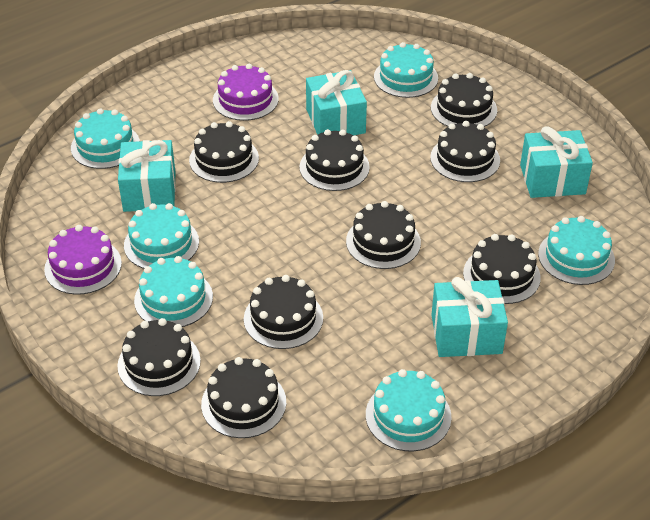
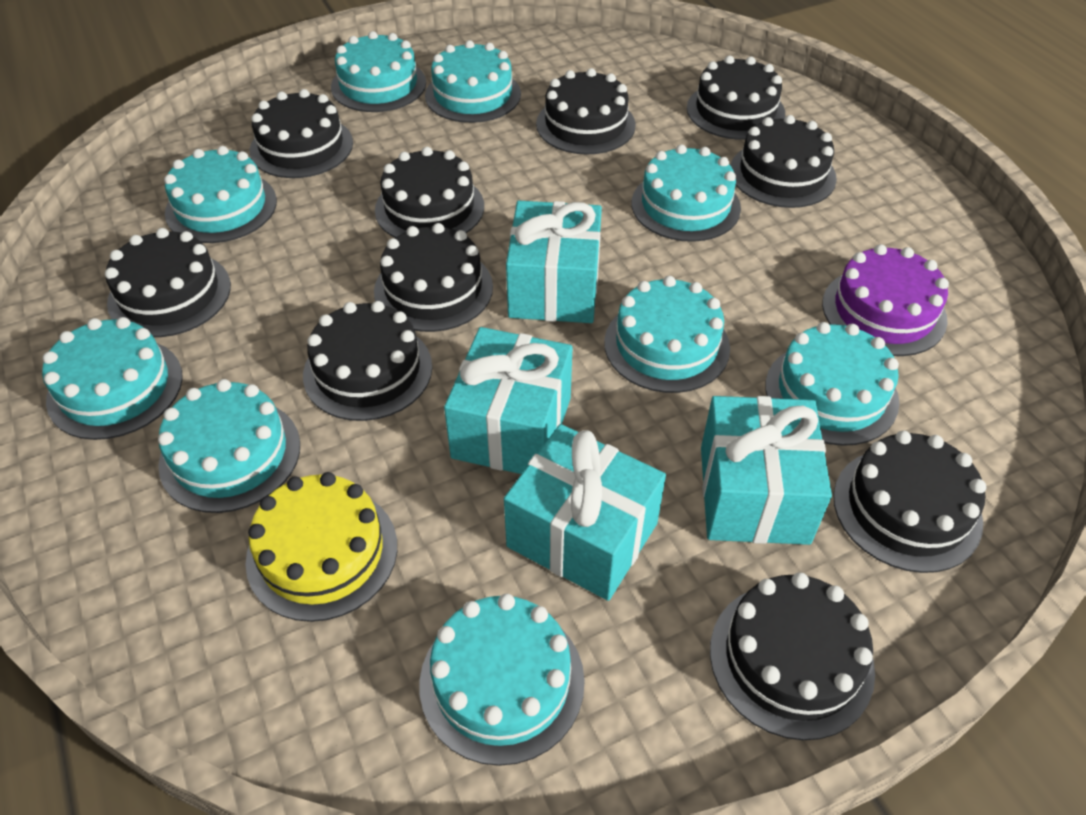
black cake: 9 -> 10
purple cake: 2 -> 1
turquoise cake: 6 -> 9
yellow cake: 0 -> 1

